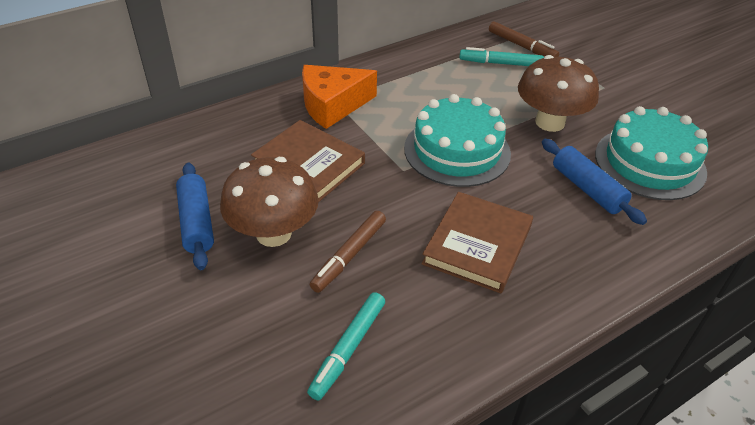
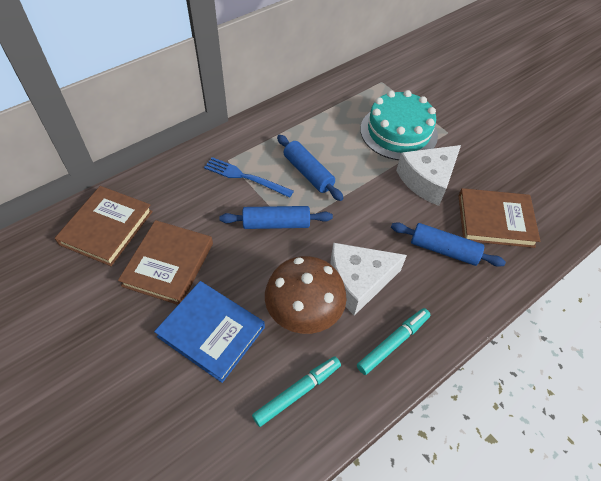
blue book: 0 -> 1
blue fork: 0 -> 1
blue rolling pin: 2 -> 3
brown book: 2 -> 3
brown marker: 2 -> 0
brown mushroom: 2 -> 1
orange cheese: 1 -> 0
turquoise cake: 2 -> 1
white cheese: 0 -> 2

